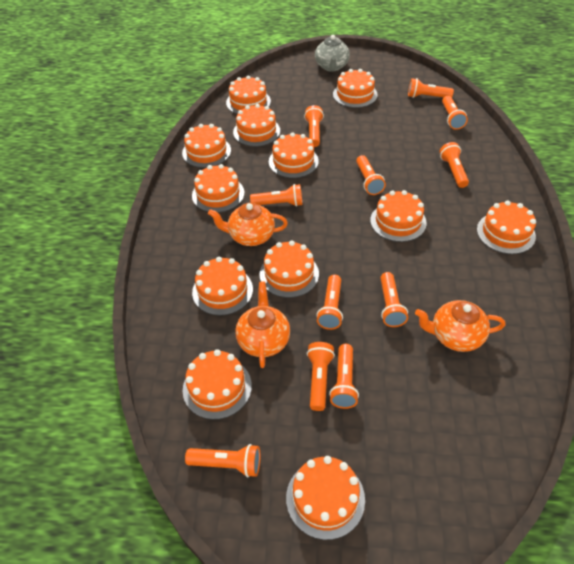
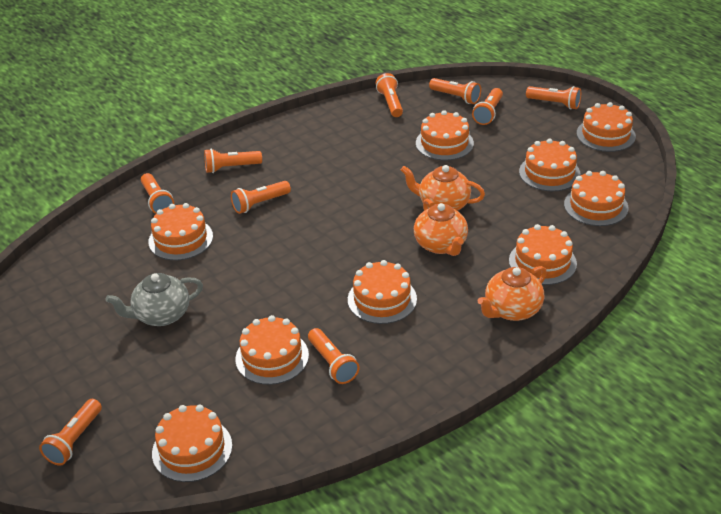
orange cake: 12 -> 9
orange flashlight: 11 -> 9

